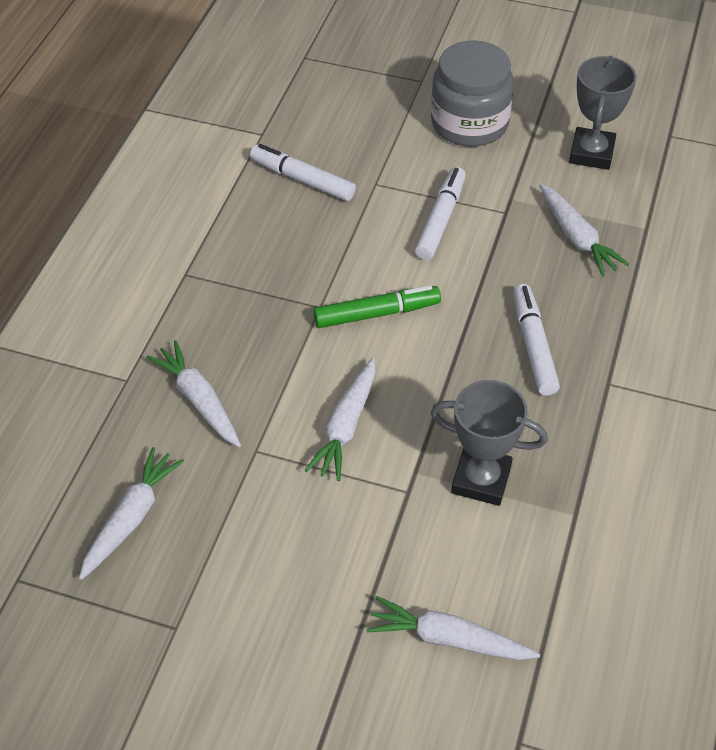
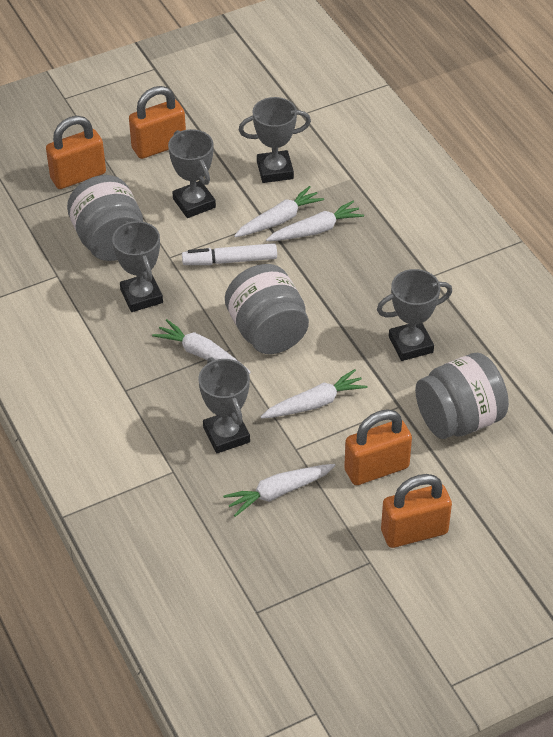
green marker: 1 -> 0
grey jar: 1 -> 3
grey trophy: 2 -> 5
orange padlock: 0 -> 4
white marker: 3 -> 1

